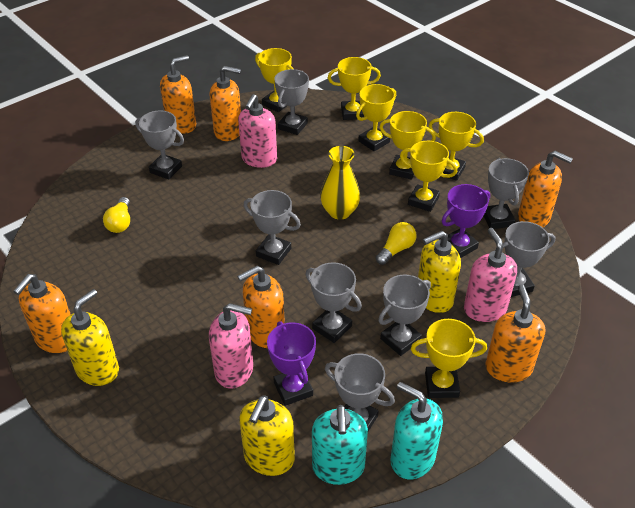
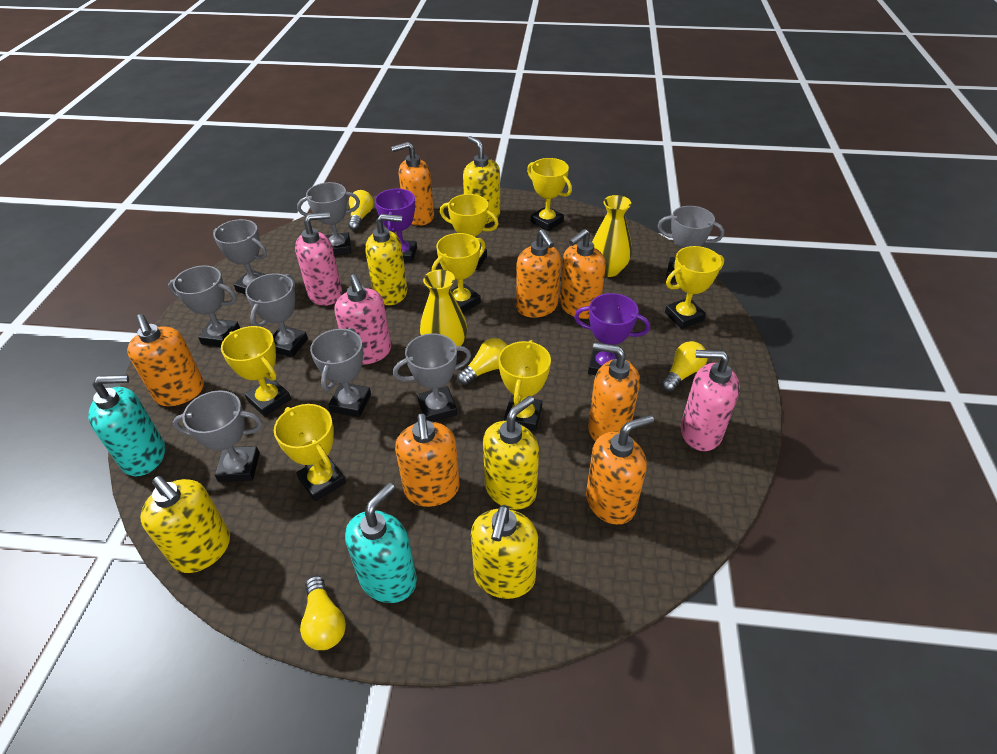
orange soap dispenser: 6 -> 7
yellow light bulb: 2 -> 4
yellow soap dispenser: 3 -> 5
yellow vase: 1 -> 2

